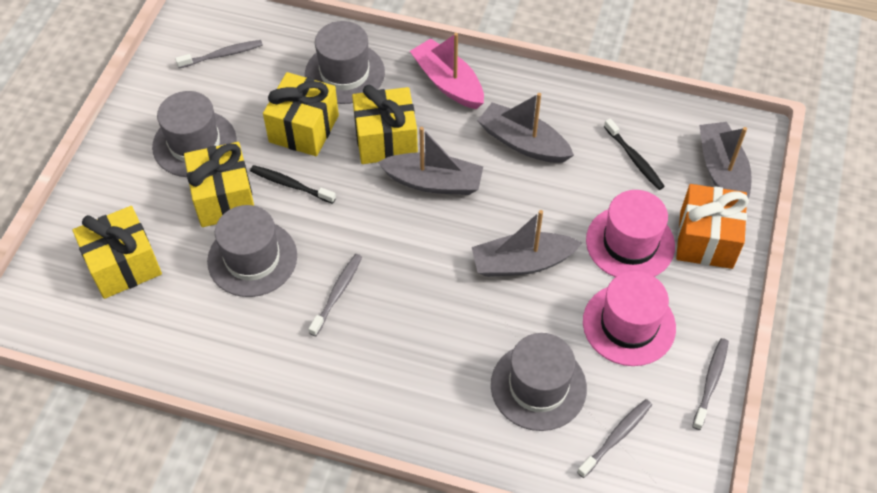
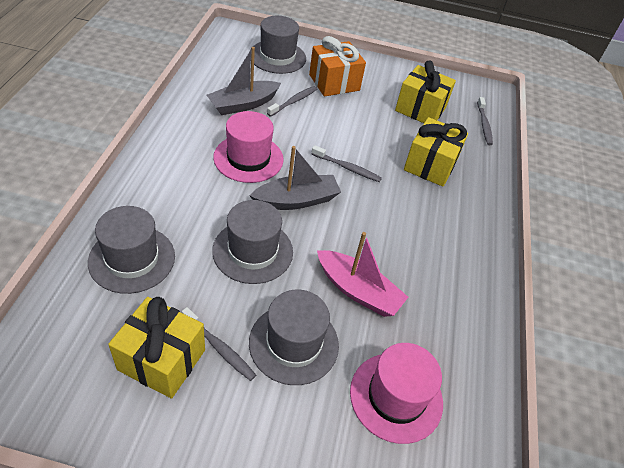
black toothbrush: 2 -> 0
grey boat: 4 -> 2
yellow gift: 4 -> 3

